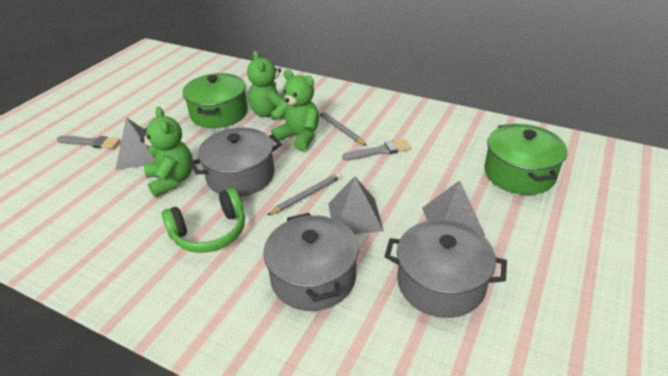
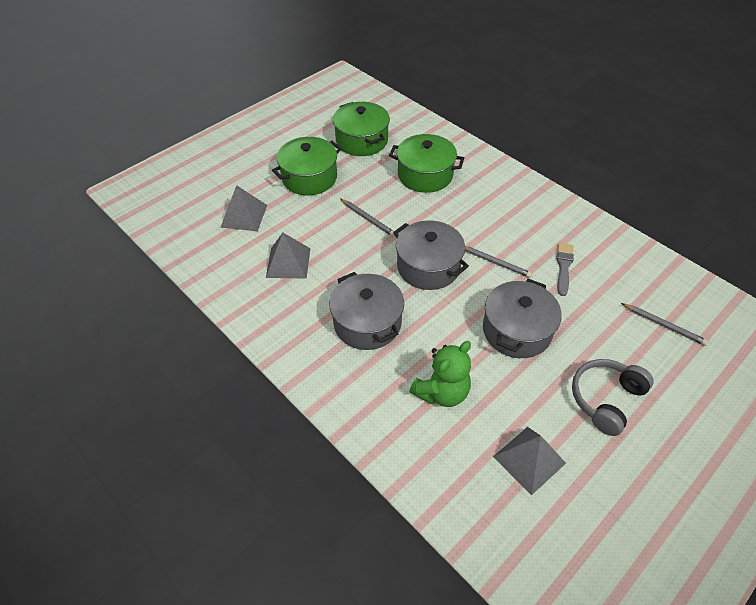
green headphones: 1 -> 0
green pot: 2 -> 3
green teddy bear: 3 -> 1
grey brush: 2 -> 1
grey headphones: 0 -> 1
grey pencil: 2 -> 3

